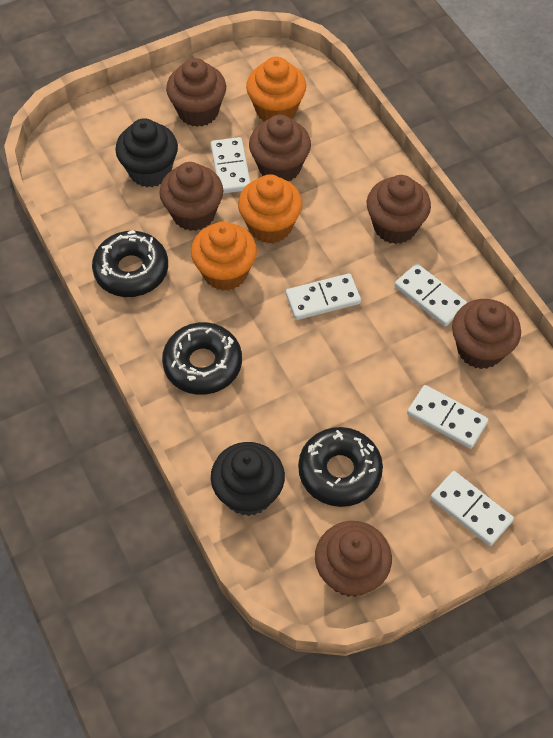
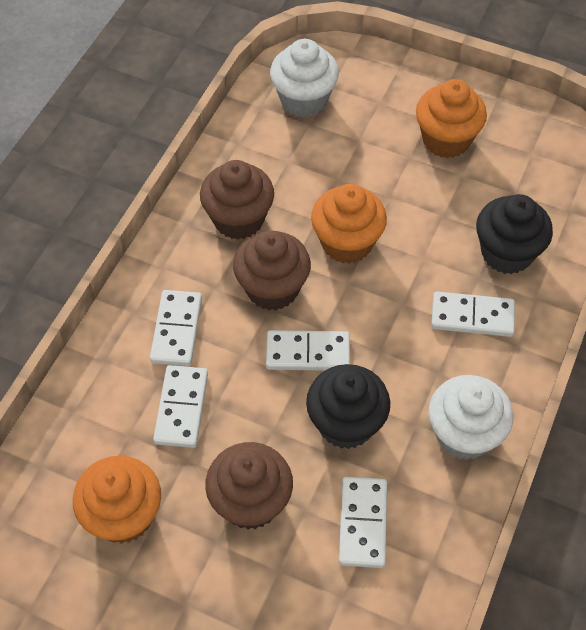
black donut: 3 -> 0
brown cupcake: 6 -> 3
white cupcake: 0 -> 2

